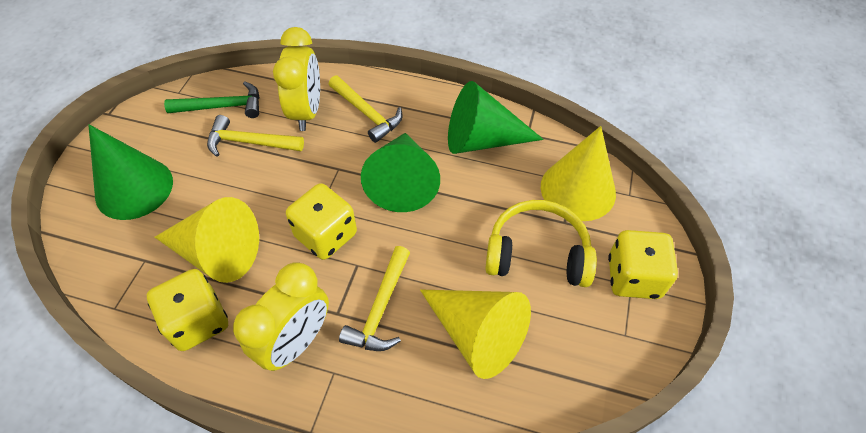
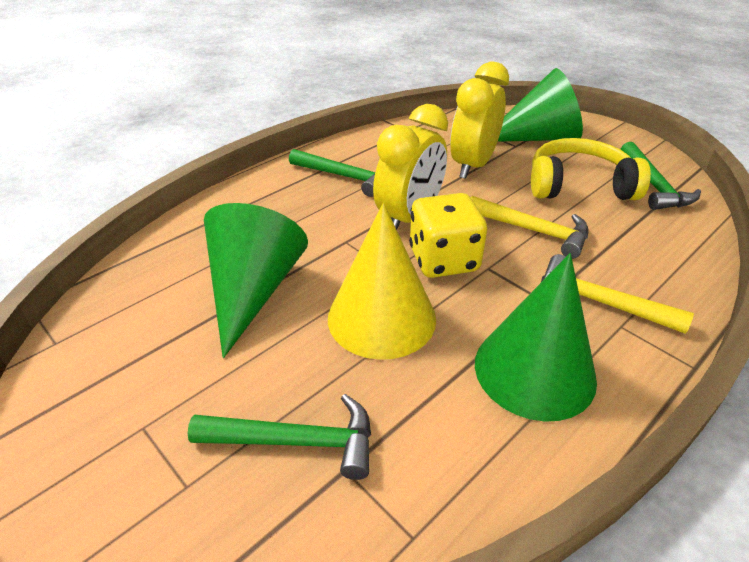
green hammer: 1 -> 3
yellow cone: 3 -> 1
yellow dice: 3 -> 1
yellow hammer: 3 -> 2

